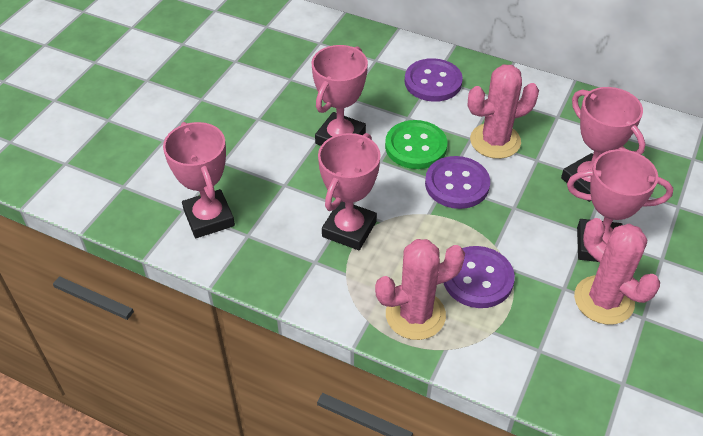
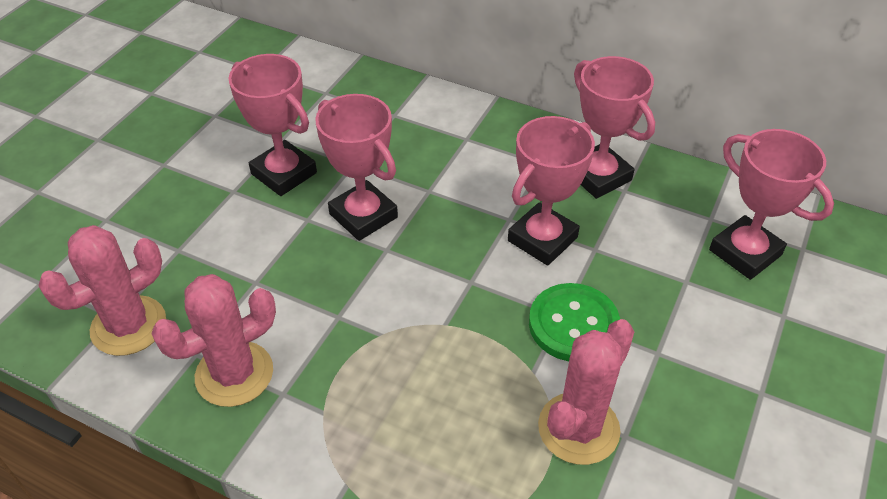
purple button: 3 -> 0

